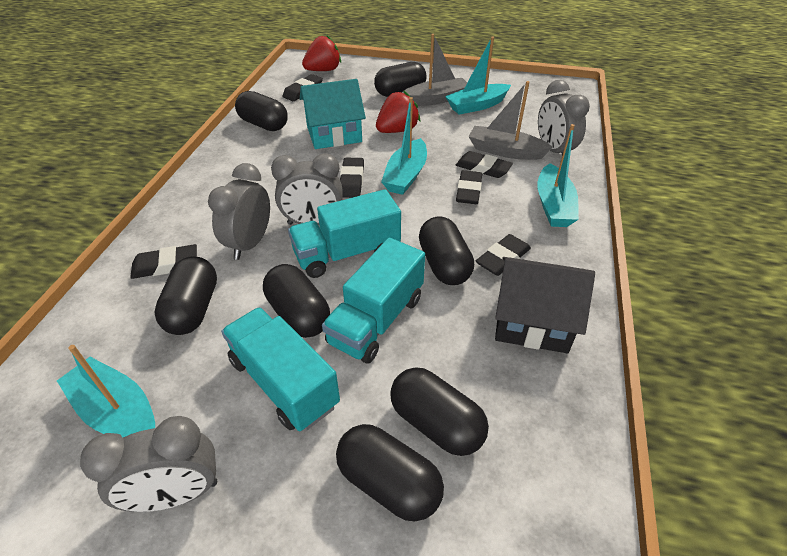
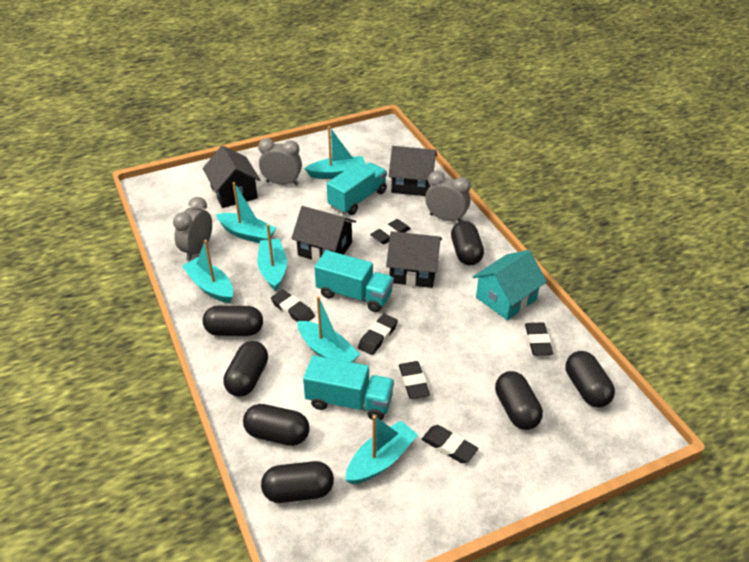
black house: 1 -> 4
grey boat: 2 -> 0
grey clock: 4 -> 3
red strawberry: 2 -> 0
turquoise boat: 4 -> 6

